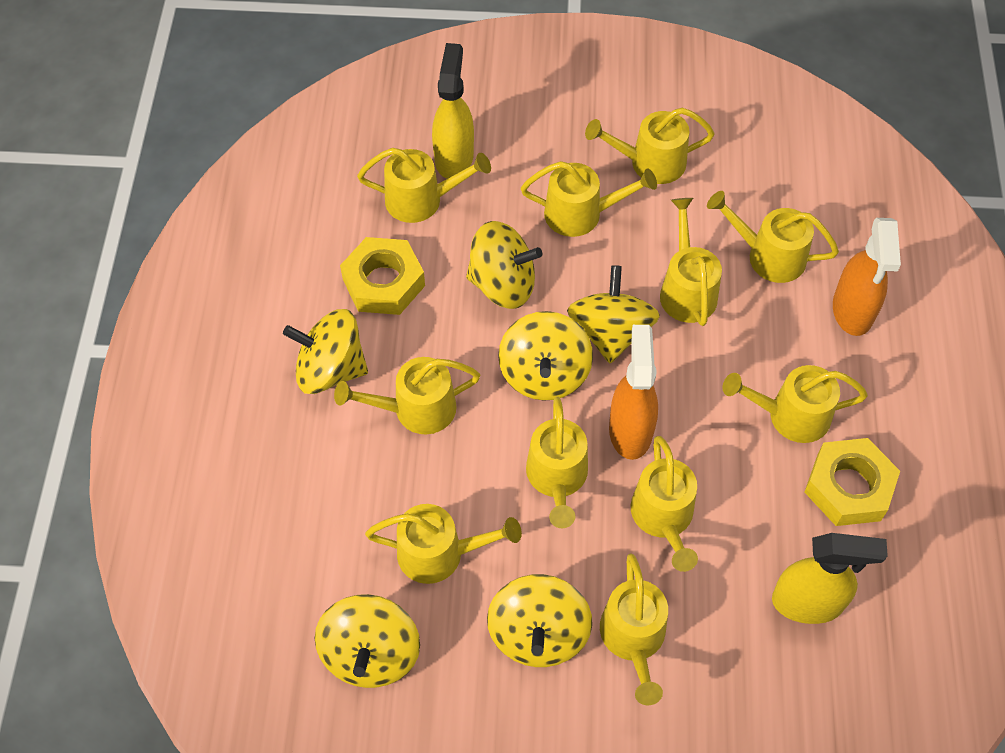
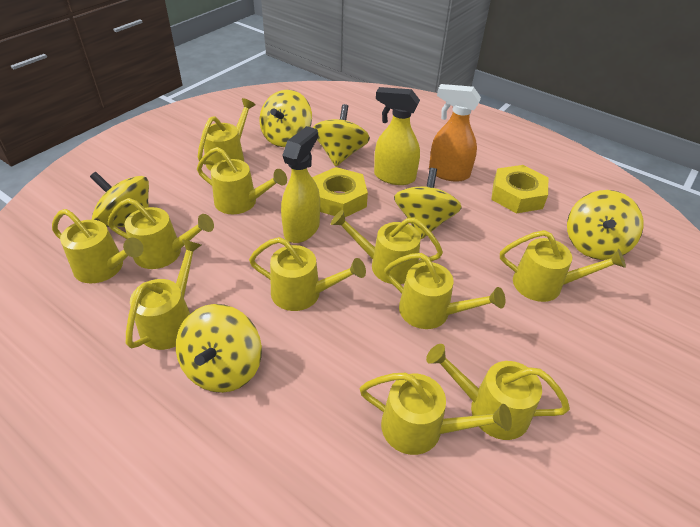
orange spray bottle: 2 -> 1

